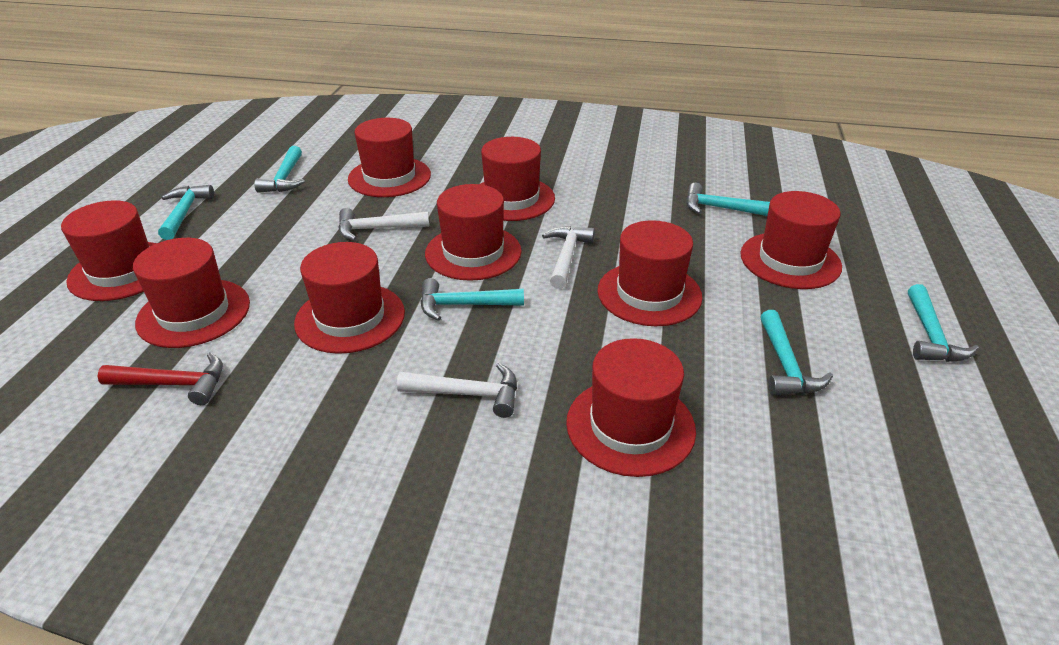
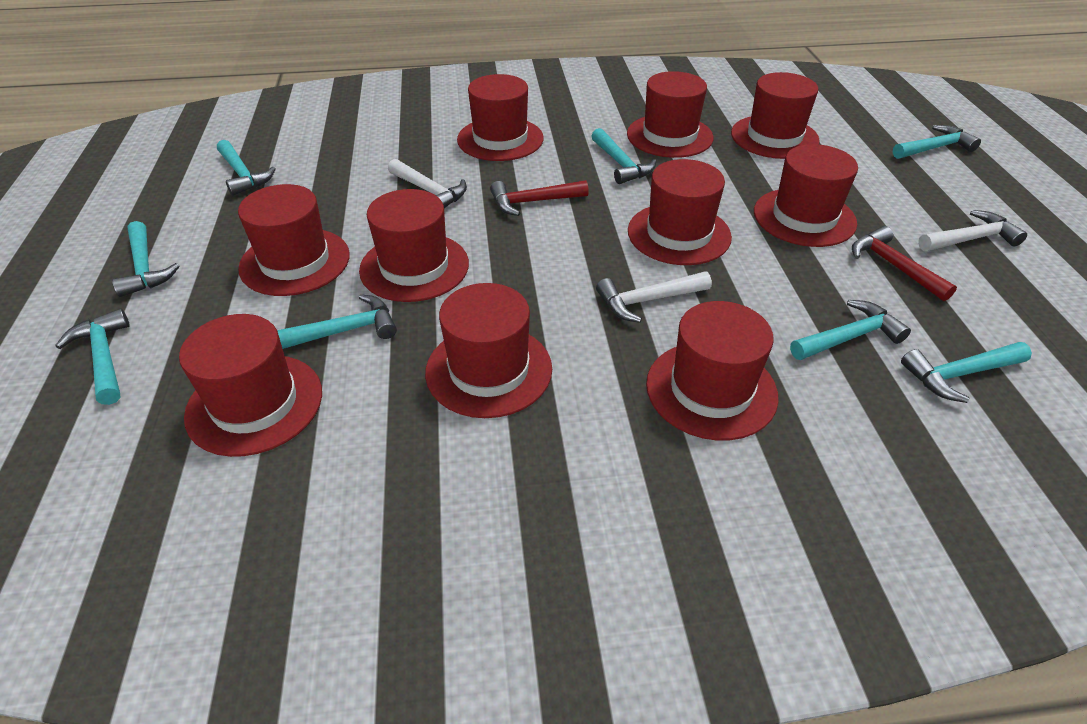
red hammer: 1 -> 2
red hat: 9 -> 10
turquoise hammer: 6 -> 8

